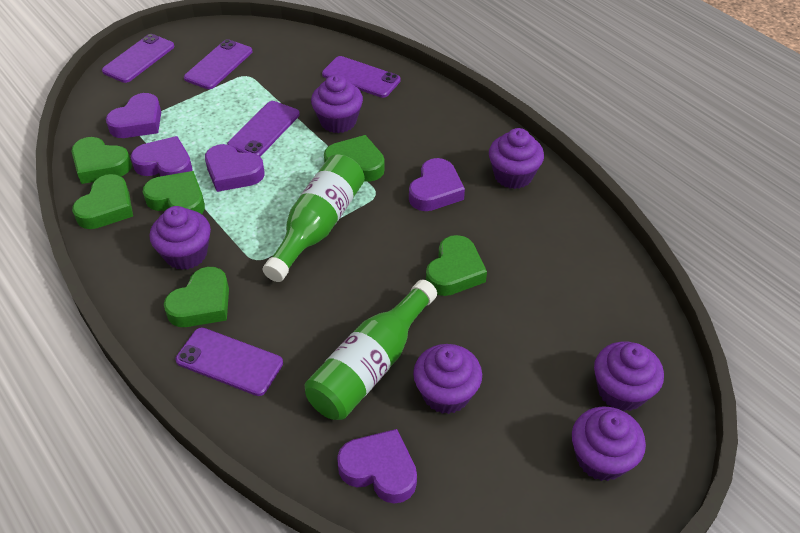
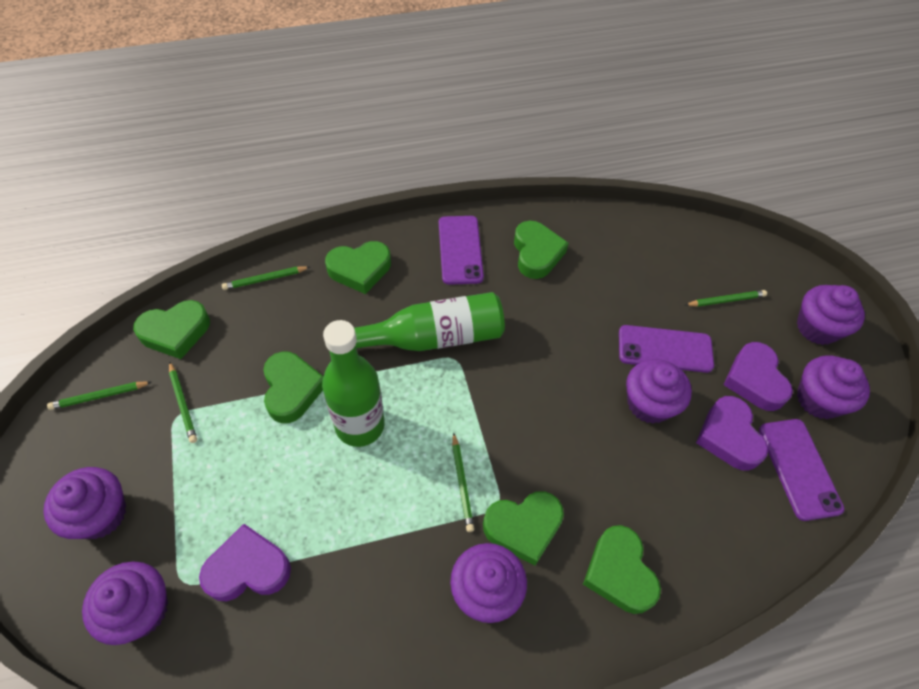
green pencil: 0 -> 5
purple heart: 5 -> 3
purple phone: 5 -> 3

